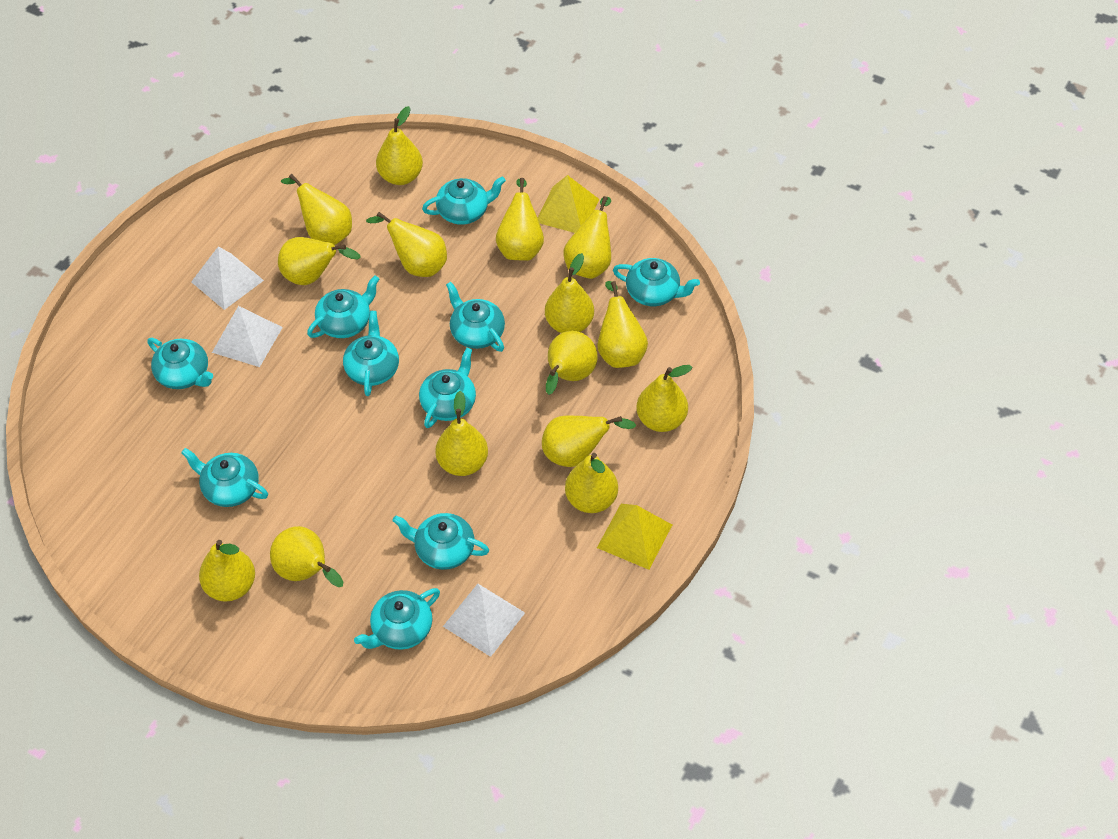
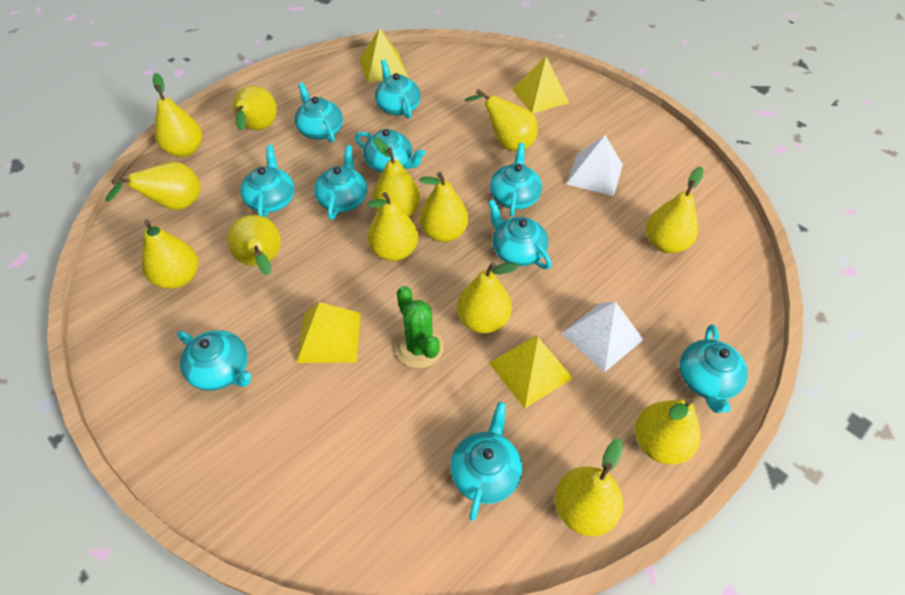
green cactus: 0 -> 1
white pyramid: 3 -> 2
yellow pear: 15 -> 13
yellow pyramid: 2 -> 4

